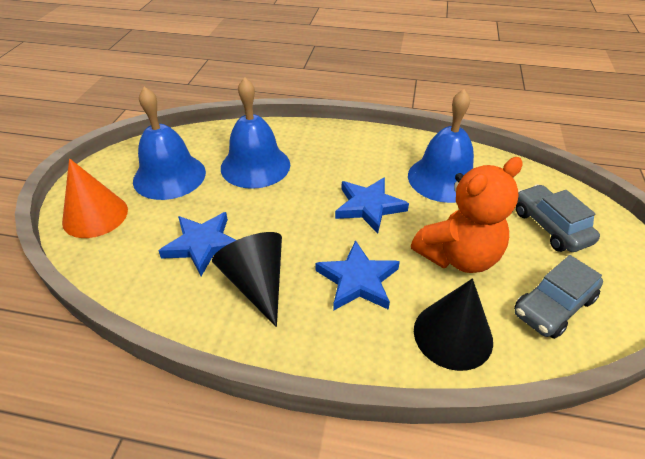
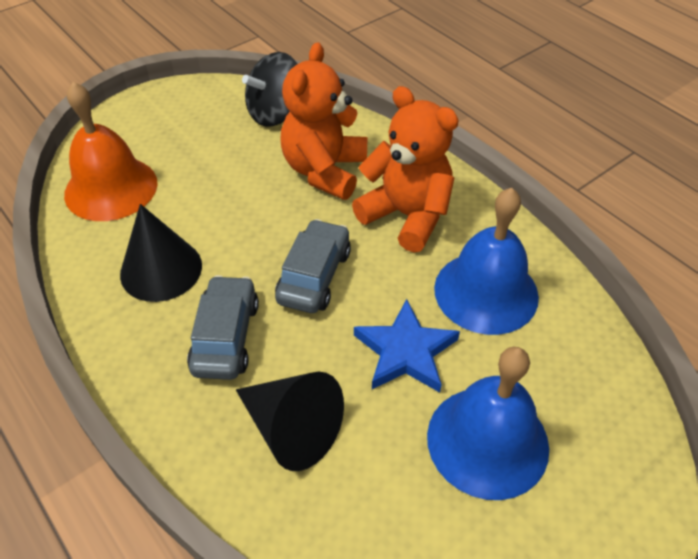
black spinning top: 0 -> 1
blue bell: 3 -> 2
blue star: 3 -> 1
orange bell: 0 -> 1
orange cone: 1 -> 0
orange teddy bear: 1 -> 2

